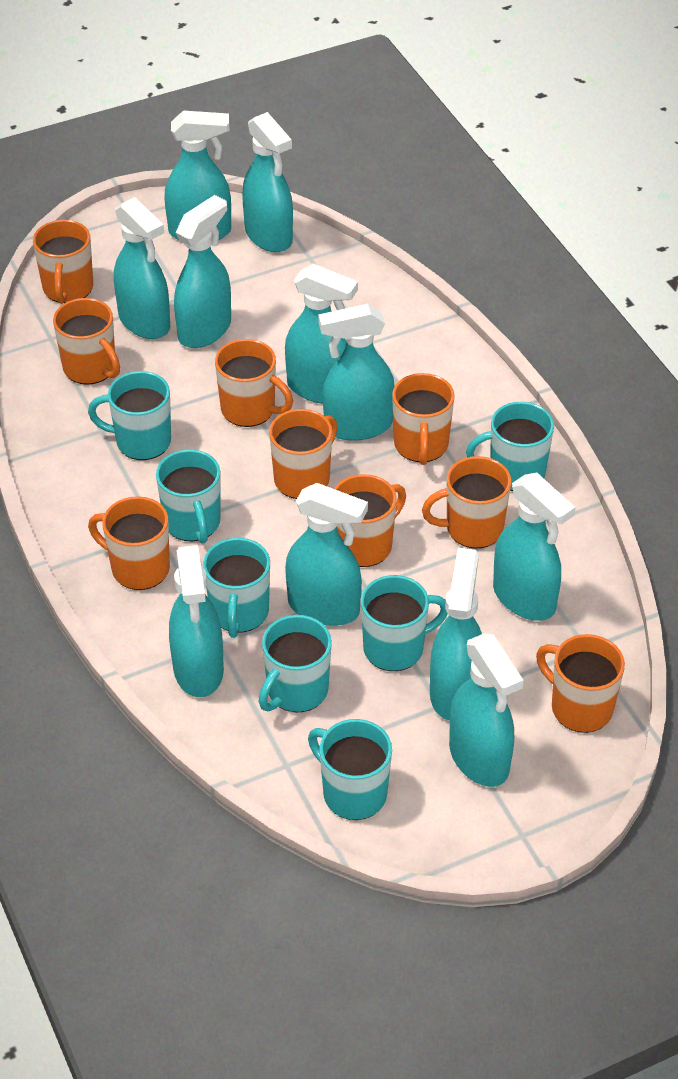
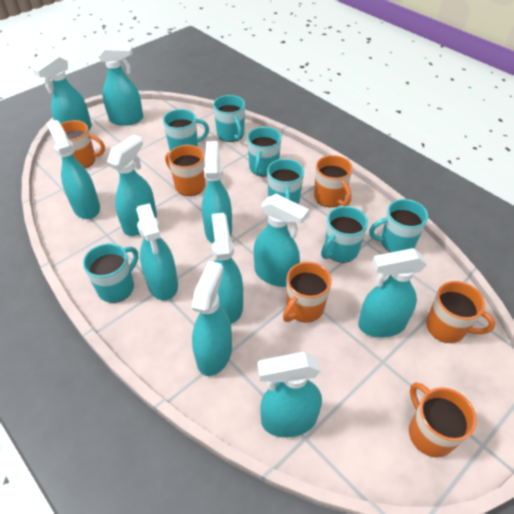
orange mug: 9 -> 6

